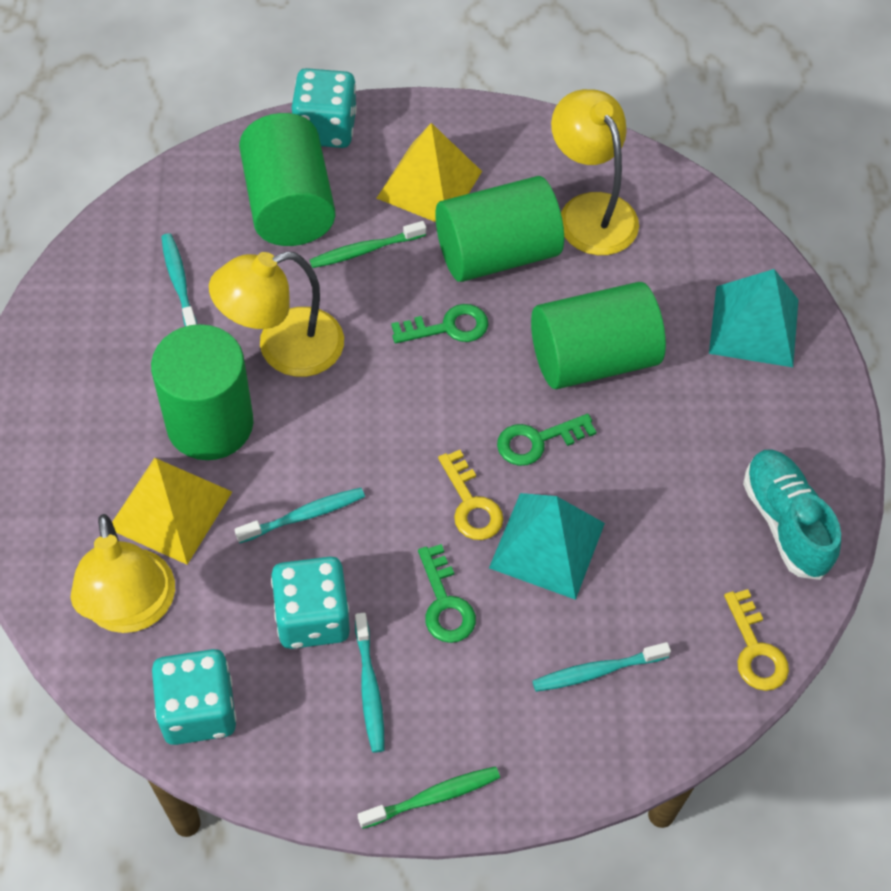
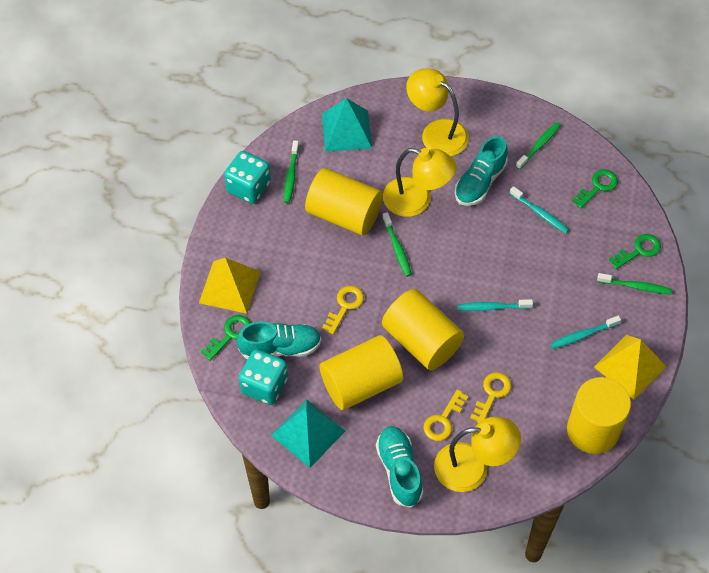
green cylinder: 4 -> 0
green toothbrush: 2 -> 4
turquoise dice: 3 -> 2
turquoise shoe: 1 -> 3
turquoise toothbrush: 4 -> 3
yellow cylinder: 0 -> 4
yellow key: 2 -> 3

